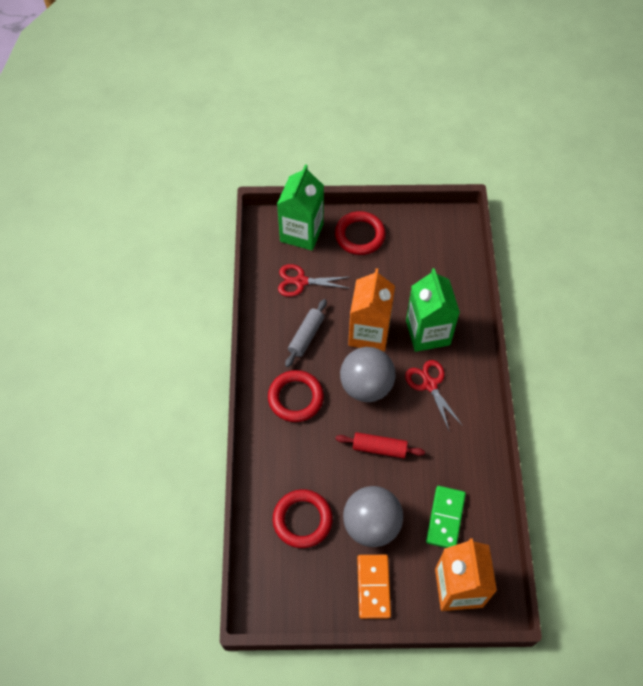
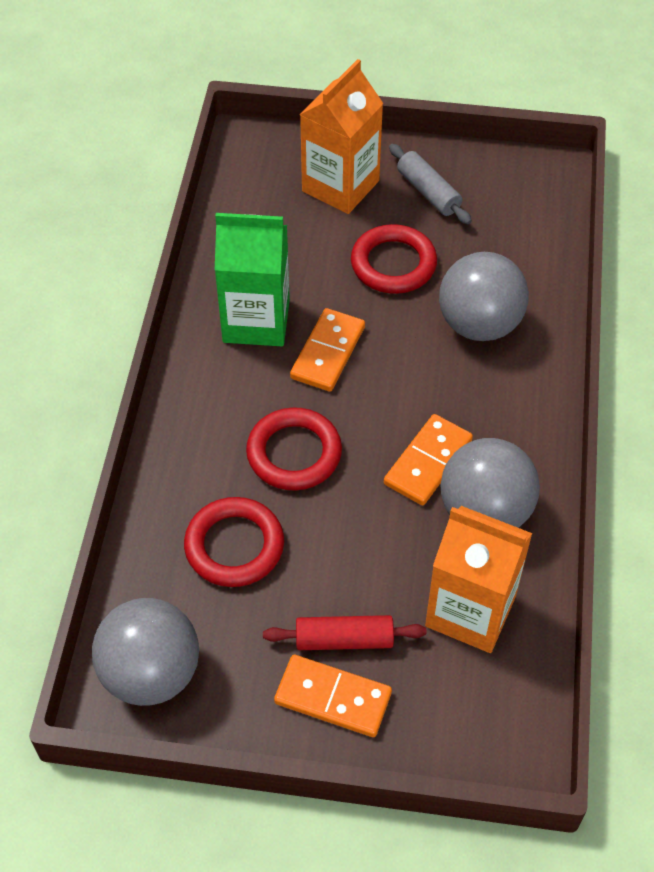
green carton: 2 -> 1
green domino: 1 -> 0
grey ball: 2 -> 3
orange domino: 1 -> 3
red scissors: 2 -> 0

